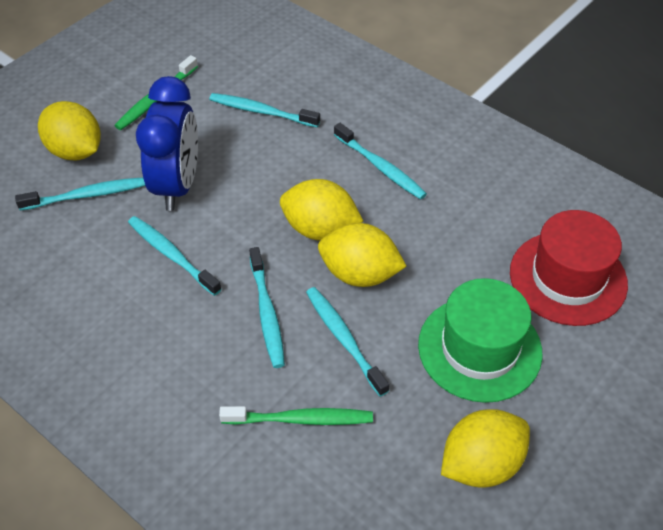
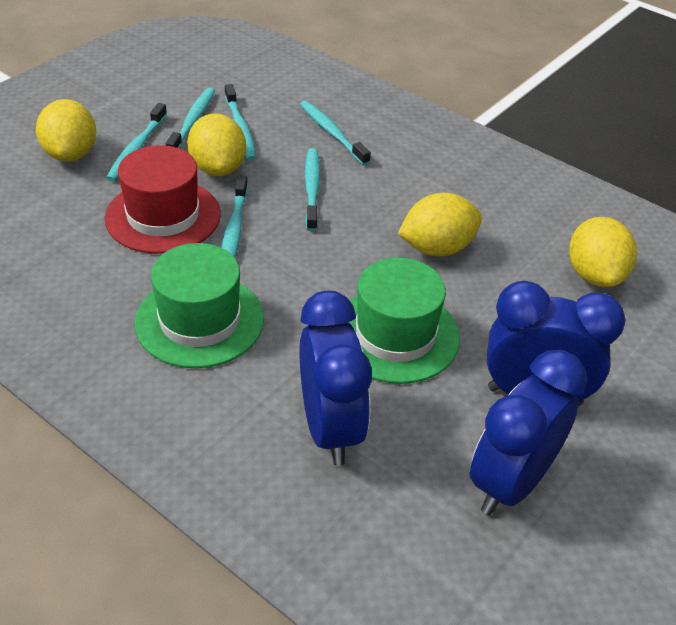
blue clock: 1 -> 3
green hat: 1 -> 2
green toothbrush: 2 -> 0

